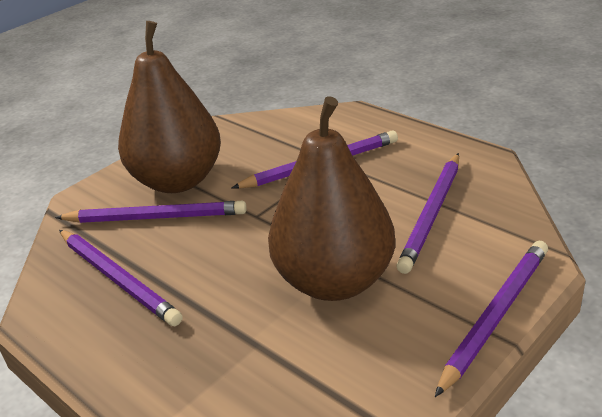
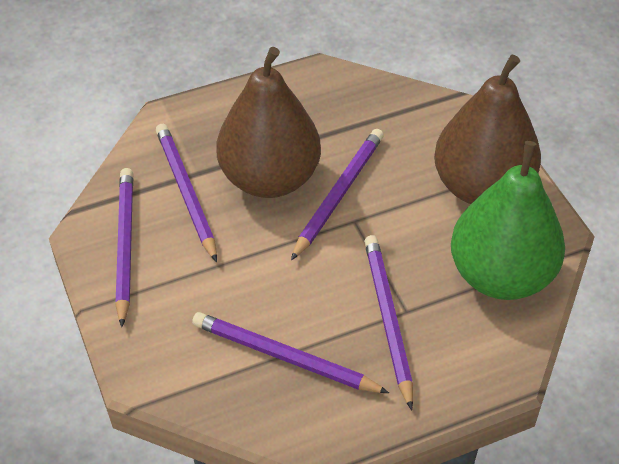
green pear: 0 -> 1

